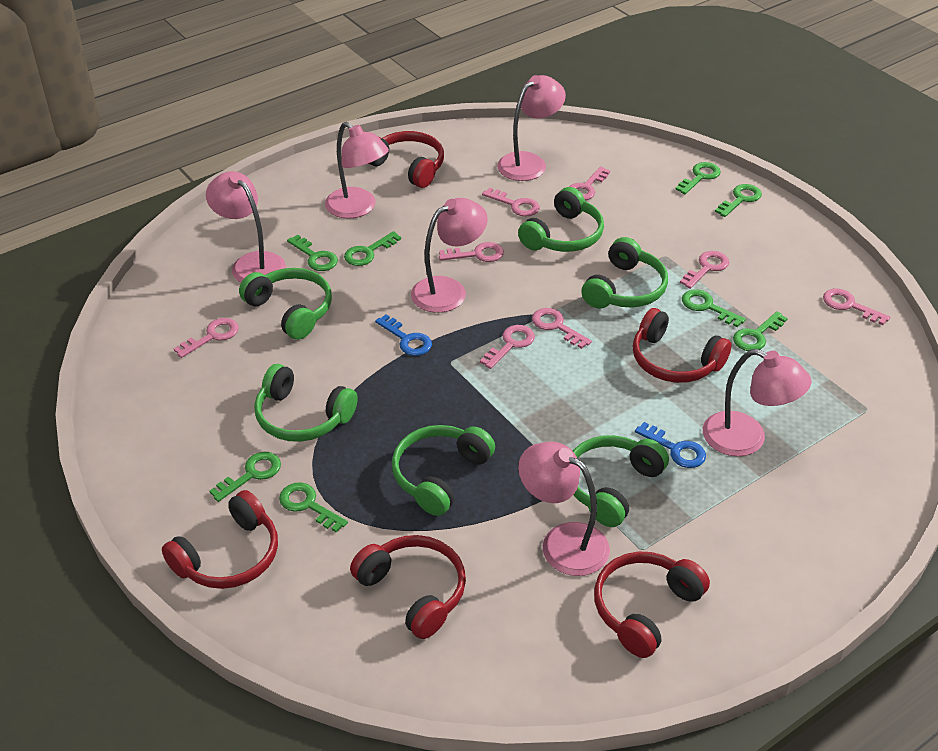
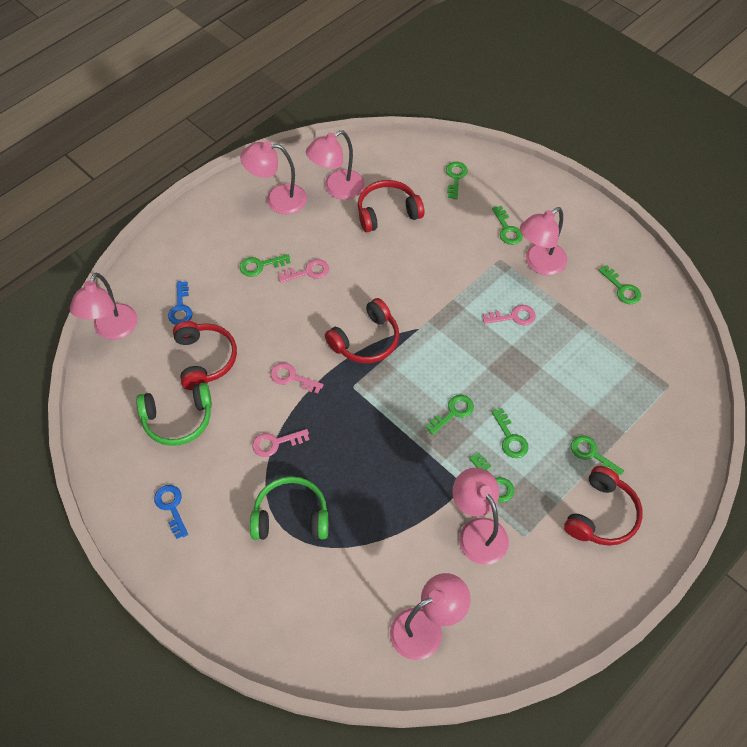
green headphones: 6 -> 2
pink key: 8 -> 4
red headphones: 5 -> 4

